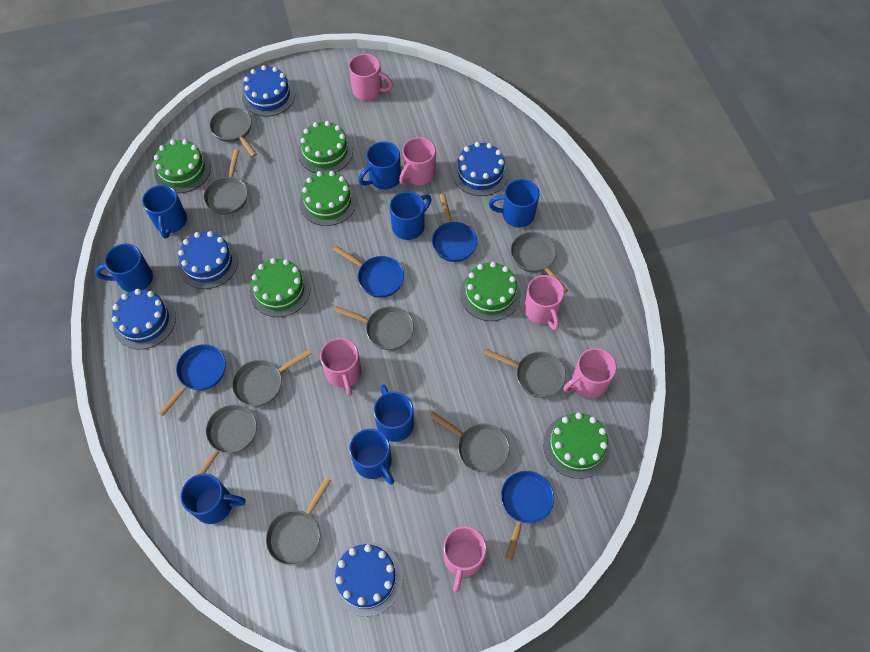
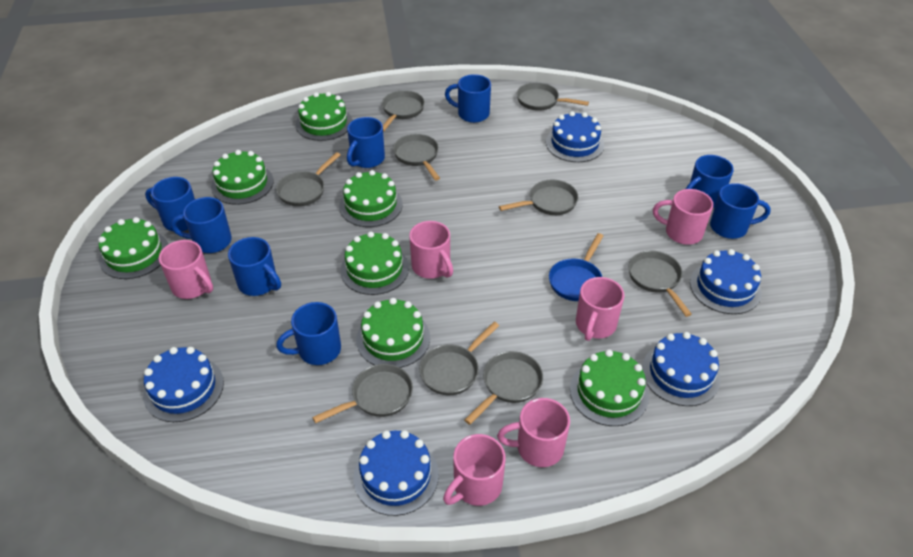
blue pan: 4 -> 1
green cake: 6 -> 7

